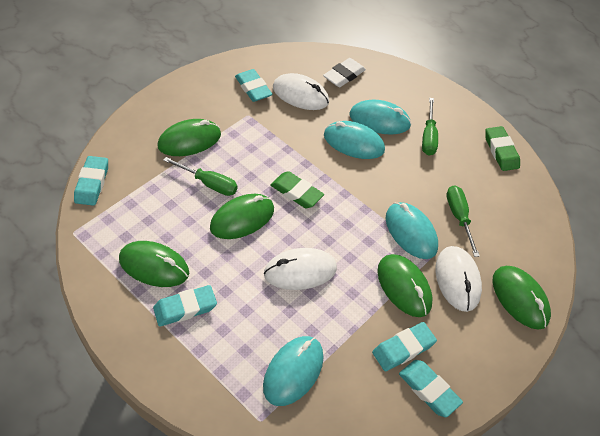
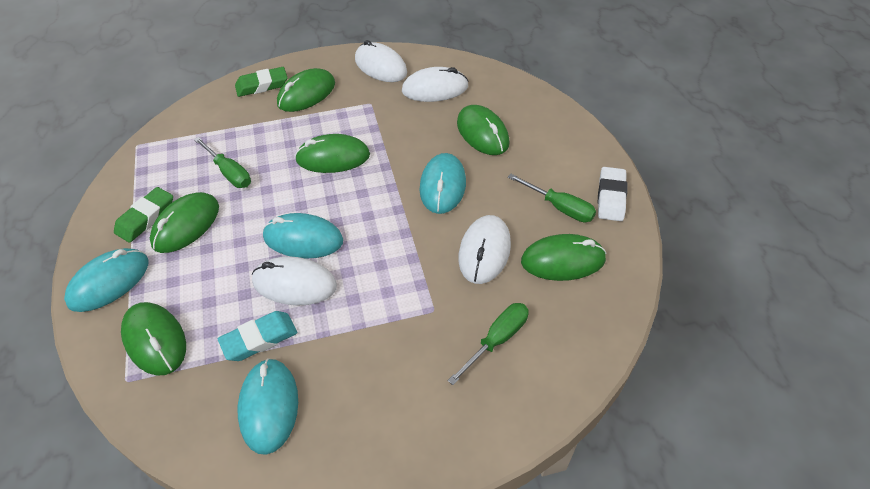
green mouse: 5 -> 6
turquoise eraser: 5 -> 1
white mouse: 3 -> 4

